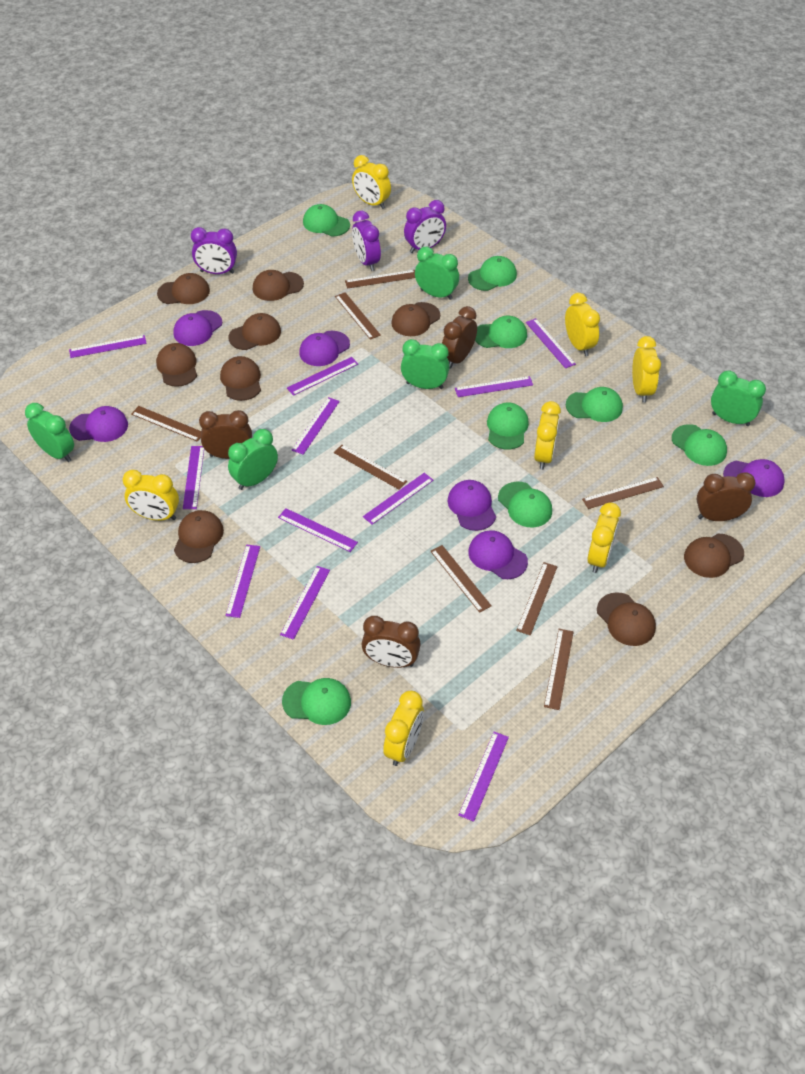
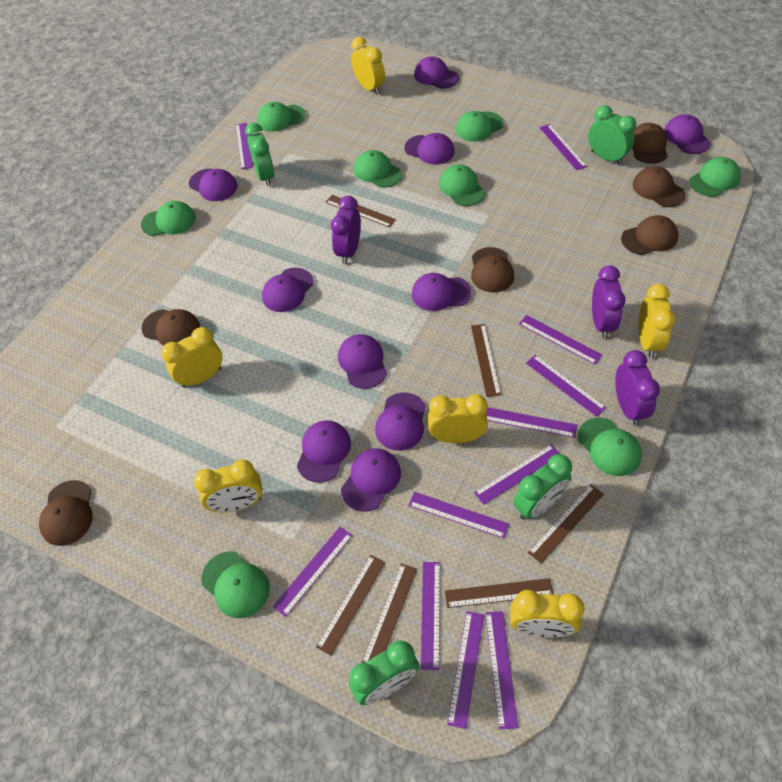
brown cap: 9 -> 6
brown clock: 4 -> 0
brown ruler: 8 -> 6
green clock: 5 -> 4
purple cap: 6 -> 10
yellow clock: 7 -> 6

